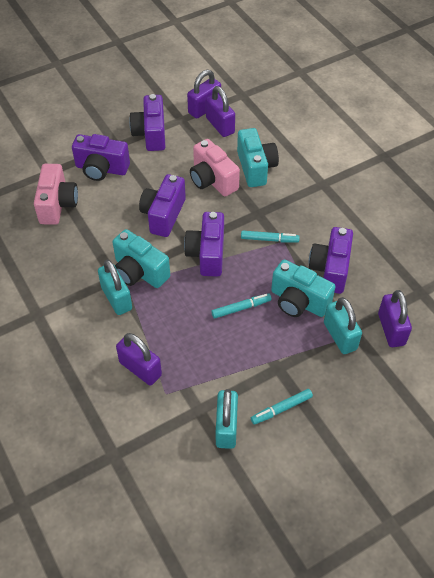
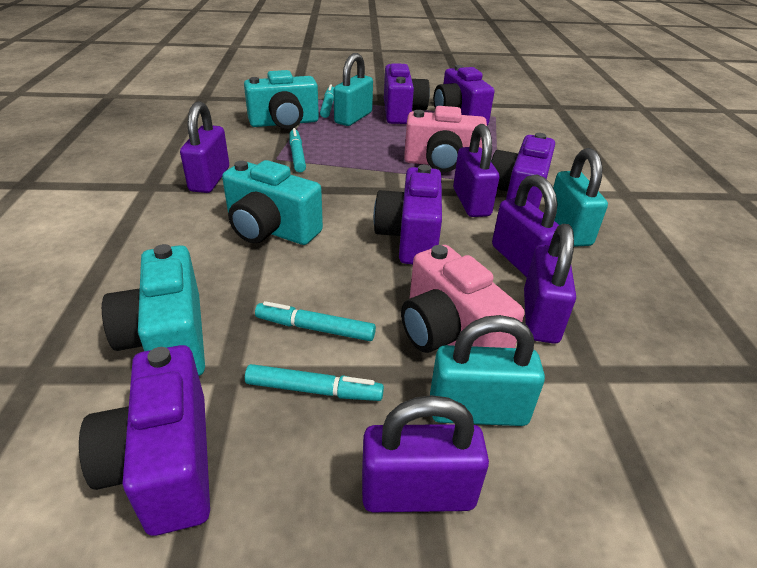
purple padlock: 4 -> 5
turquoise marker: 3 -> 4

